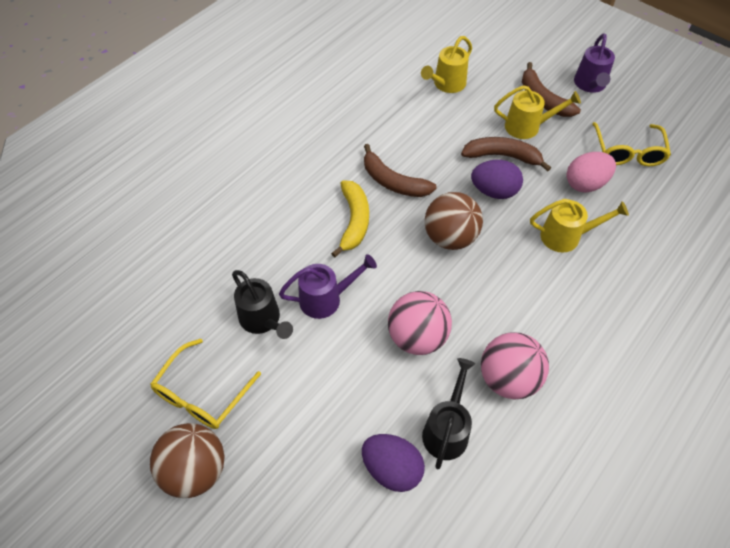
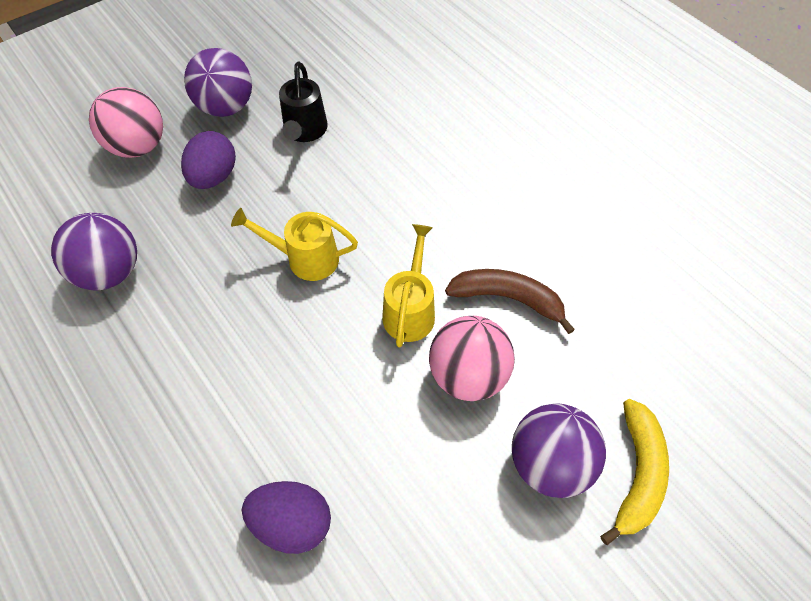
black watering can: 2 -> 1
brown ball: 2 -> 0
brown banana: 3 -> 1
pink egg: 1 -> 0
purple ball: 0 -> 3
purple watering can: 2 -> 0
yellow glasses: 2 -> 0
yellow watering can: 3 -> 2

